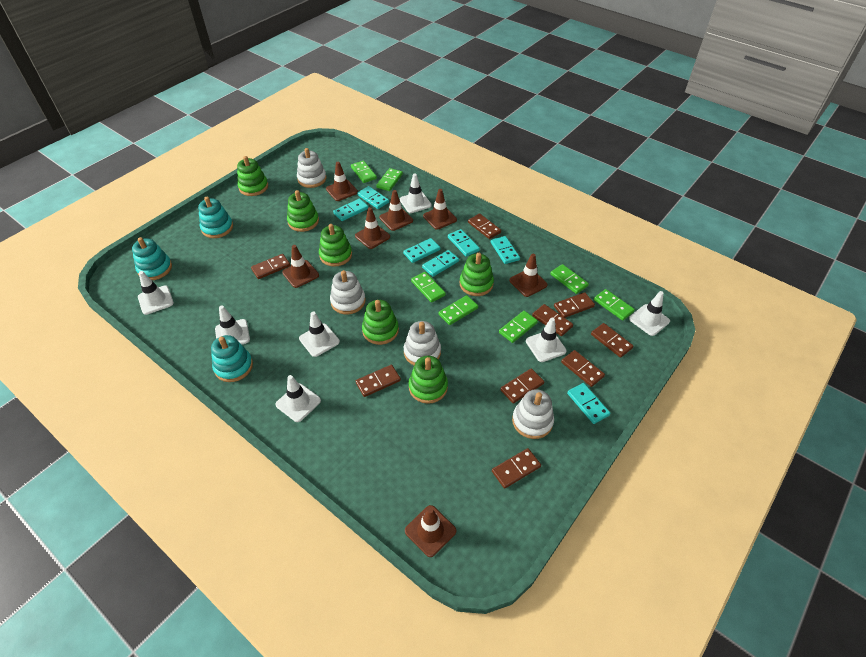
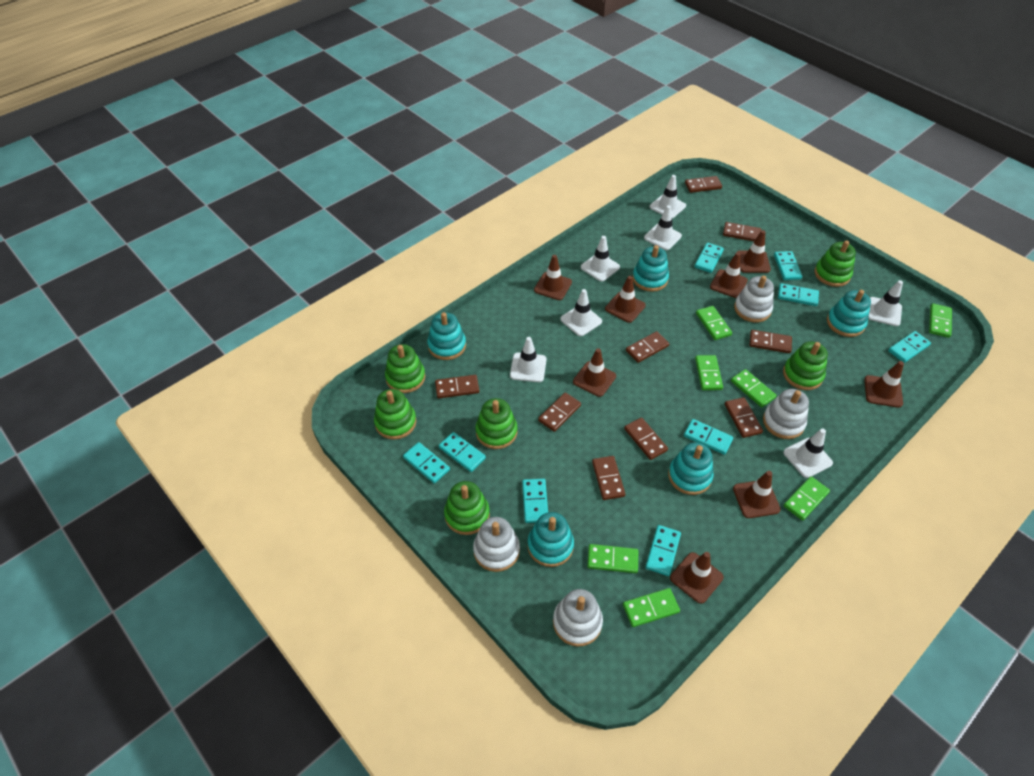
brown traffic cone: 7 -> 8
turquoise domino: 7 -> 9
turquoise stacking toy: 3 -> 5

